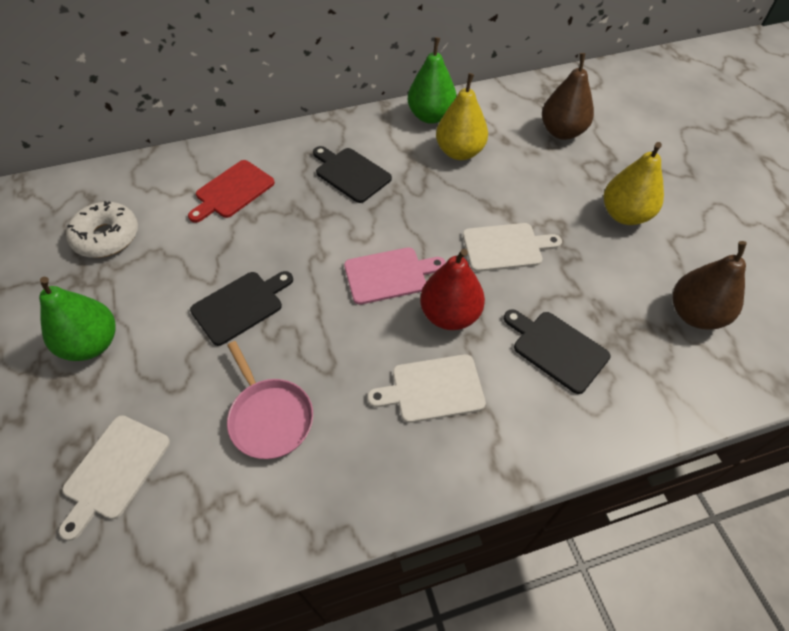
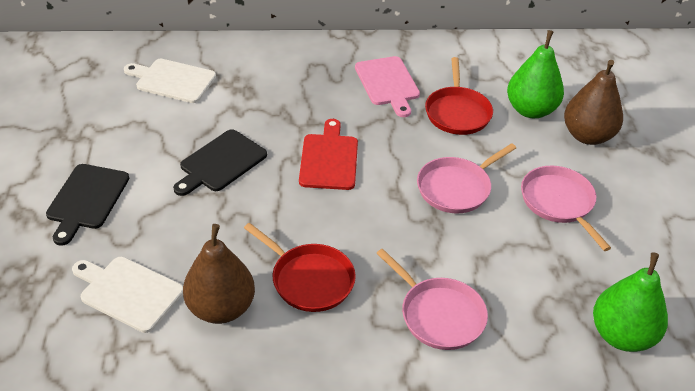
black cutting board: 3 -> 2
pink pan: 1 -> 3
red pan: 0 -> 2
red pear: 1 -> 0
white cutting board: 3 -> 2
white donut: 1 -> 0
yellow pear: 2 -> 0

